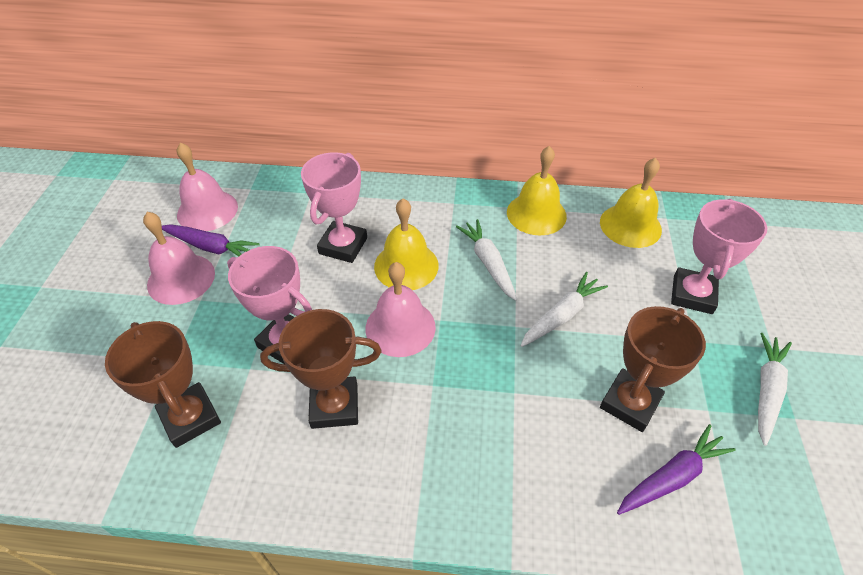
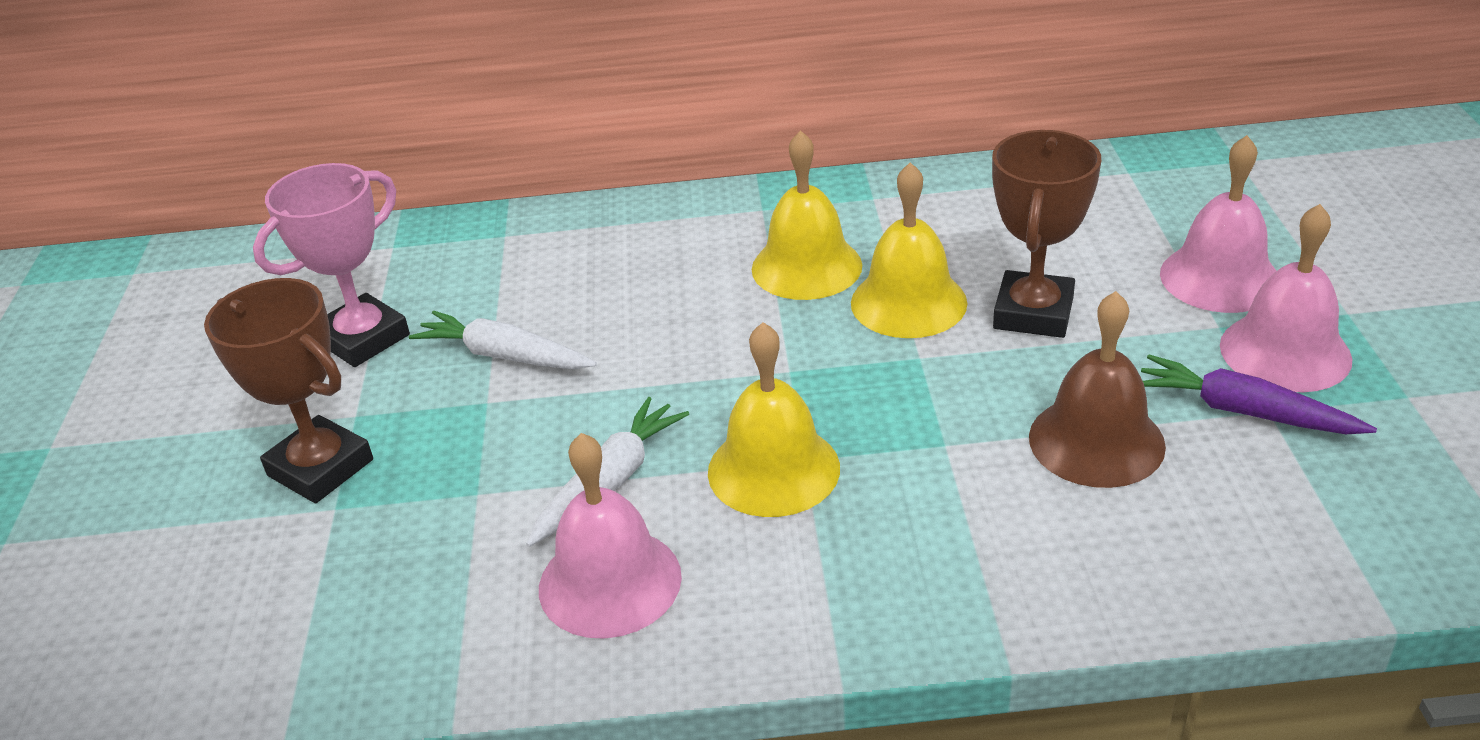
brown bell: 0 -> 1
brown trophy: 3 -> 2
pink trophy: 3 -> 1
purple carrot: 2 -> 1
white carrot: 3 -> 2

